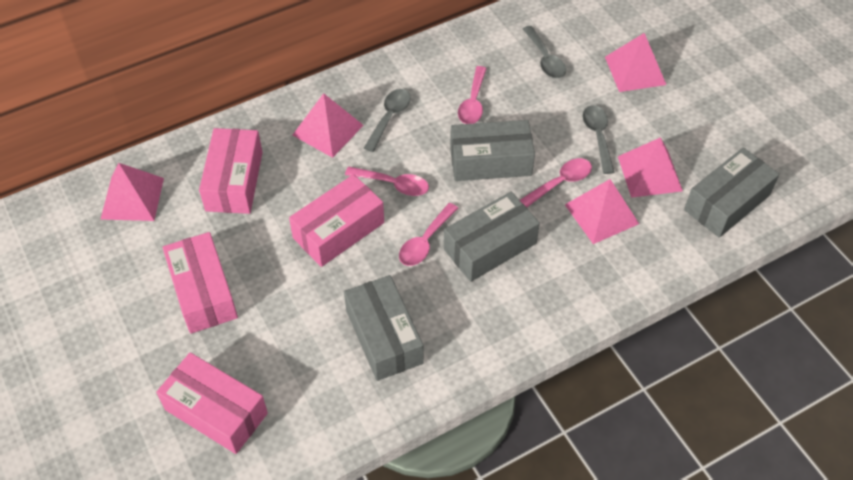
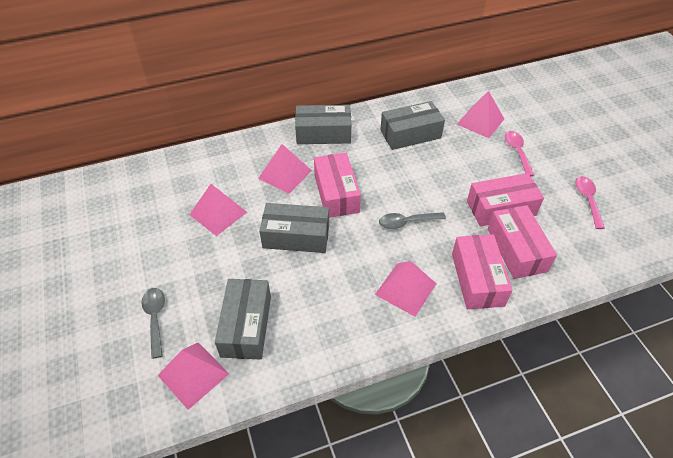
grey spoon: 3 -> 2
pink spoon: 4 -> 2

